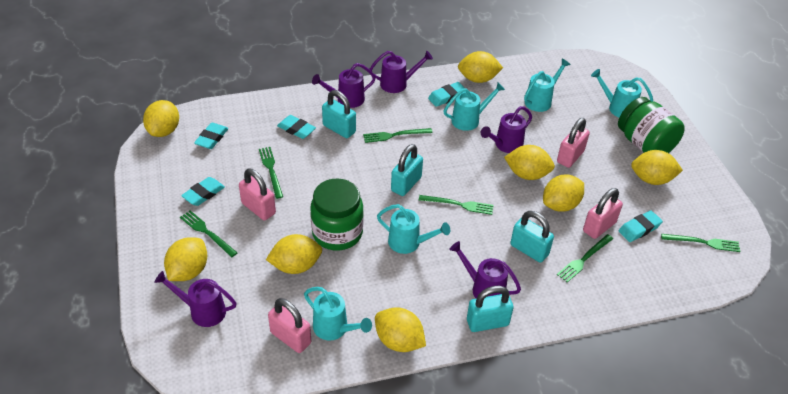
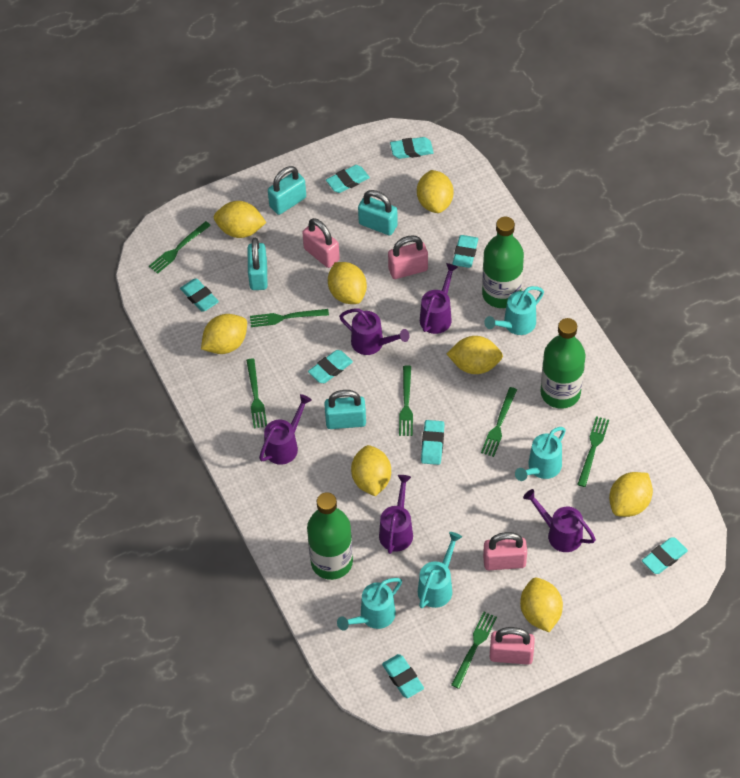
green bottle: 0 -> 3
green fork: 6 -> 7
green jar: 2 -> 0
turquoise eraser: 5 -> 8
turquoise watering can: 5 -> 4

